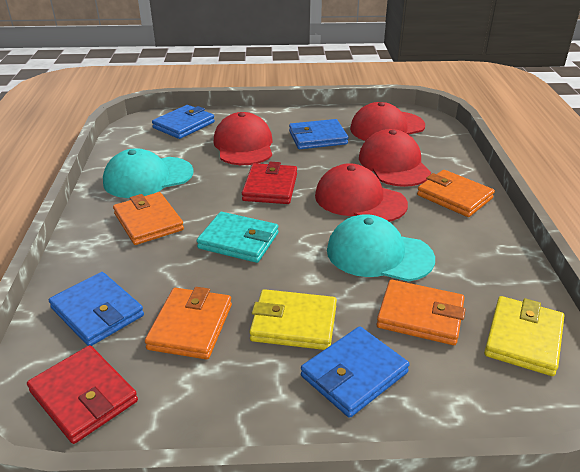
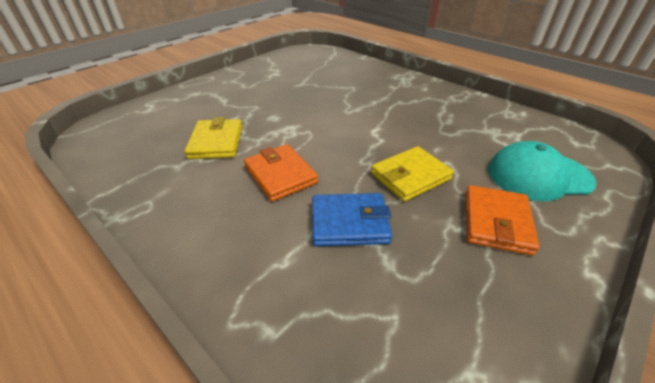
blue wallet: 4 -> 1
orange wallet: 4 -> 2
red cap: 4 -> 0
red wallet: 2 -> 0
turquoise cap: 2 -> 1
turquoise wallet: 1 -> 0

